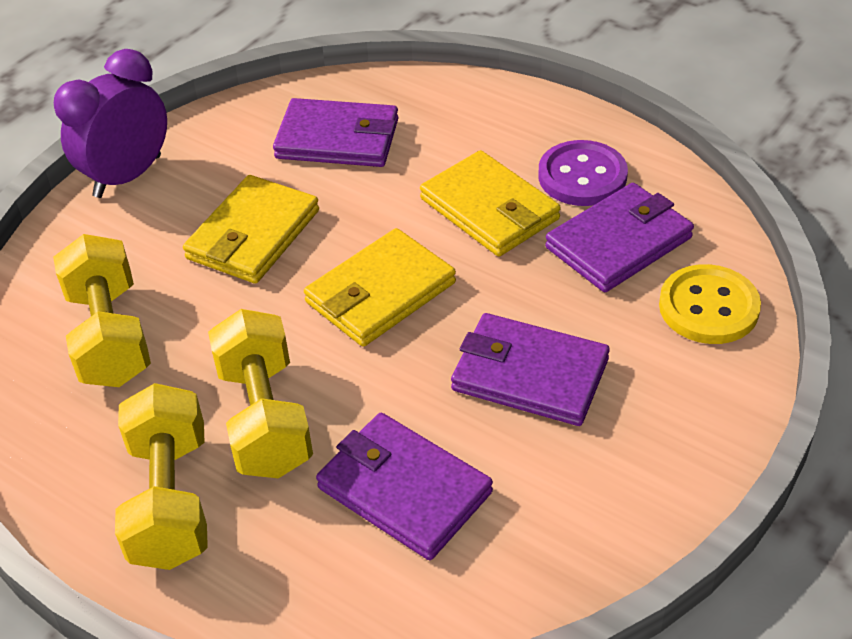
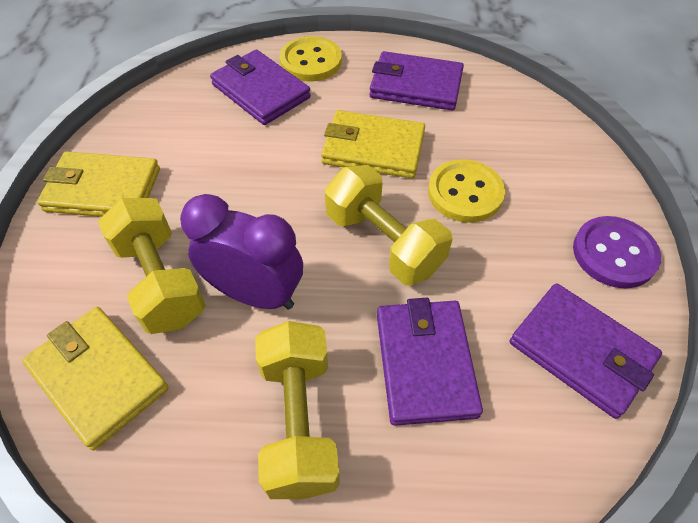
yellow button: 1 -> 2

